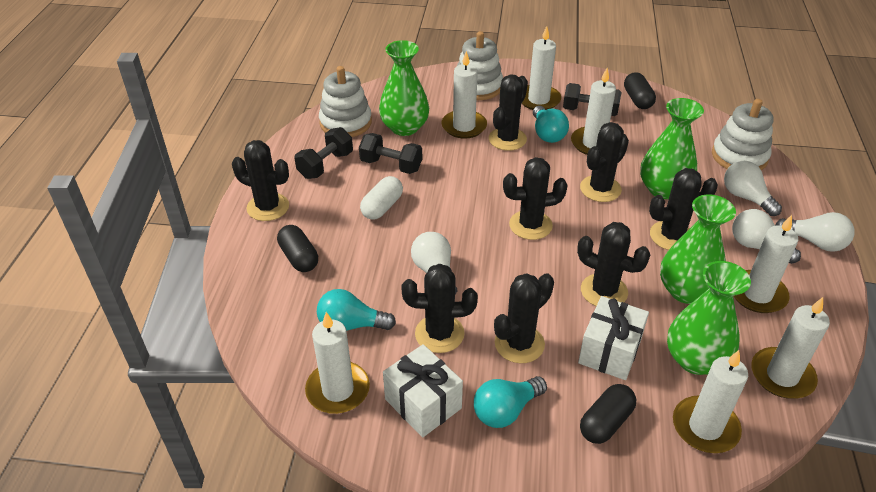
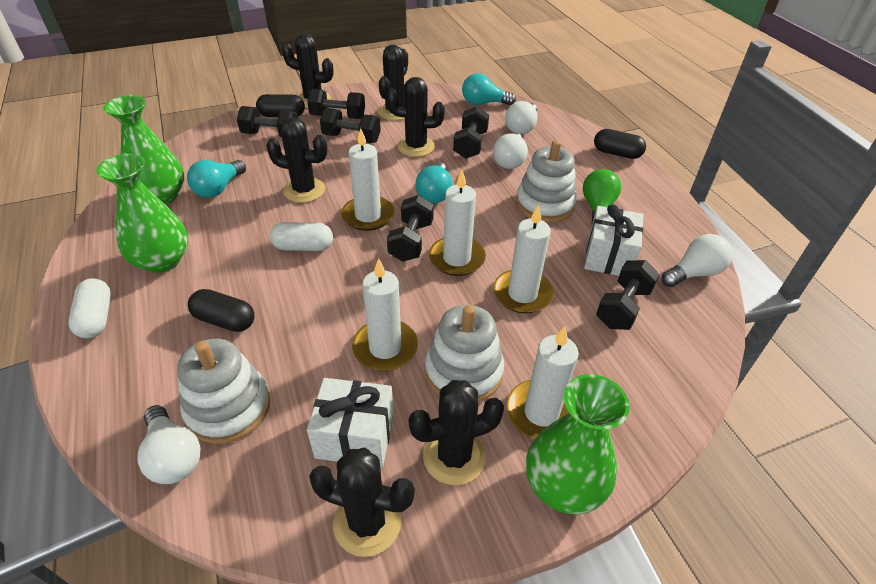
black cactus: 8 -> 6
black dumbbell: 3 -> 6
green light bulb: 0 -> 1
green vase: 4 -> 3
white candle: 7 -> 5
white capsule: 1 -> 2

